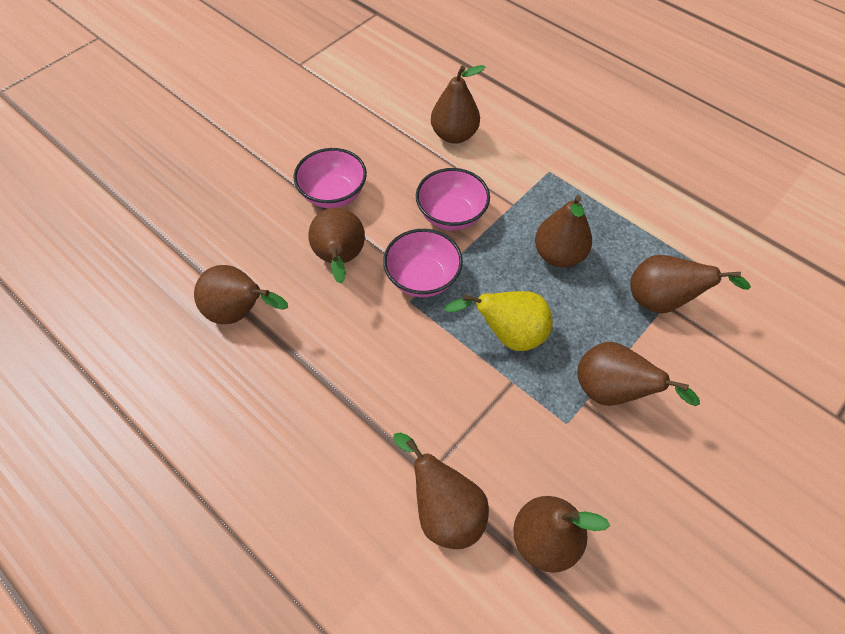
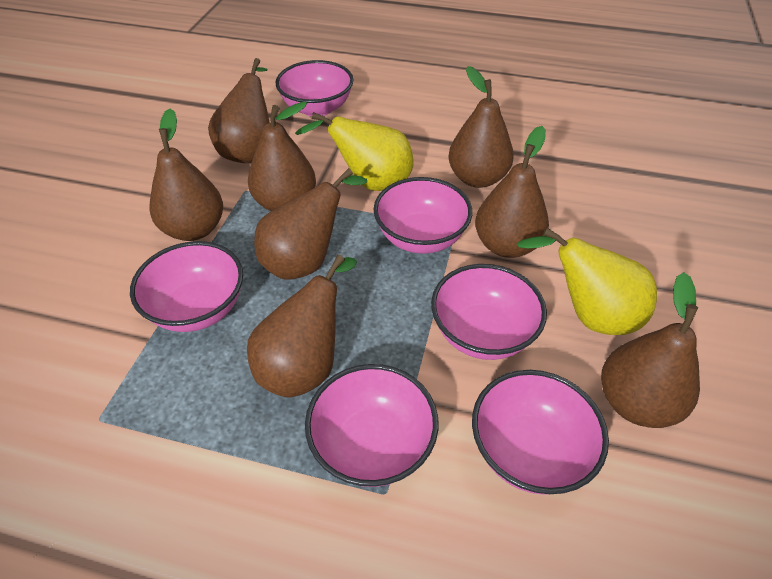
pink bowl: 3 -> 6
yellow pear: 1 -> 2

